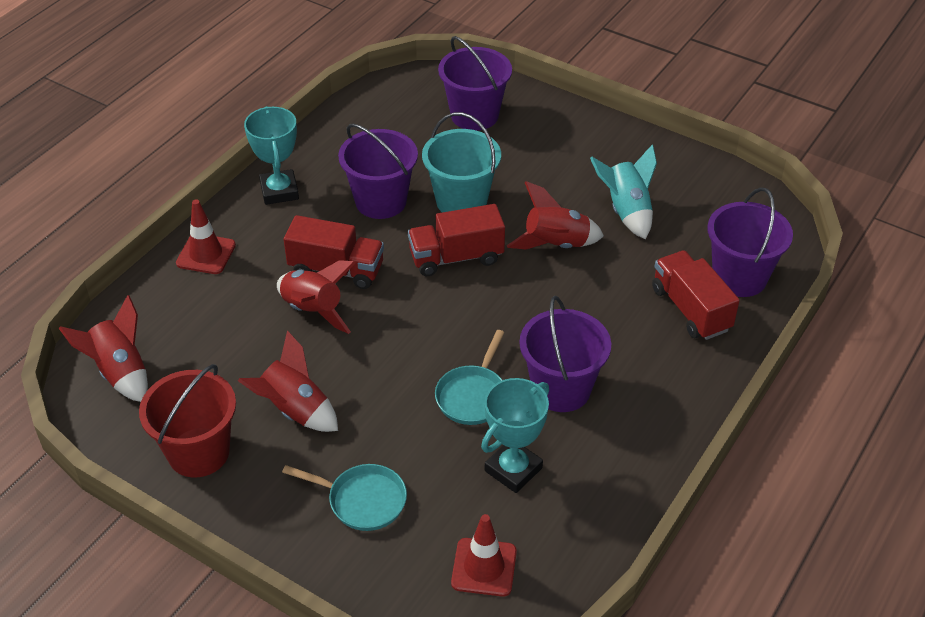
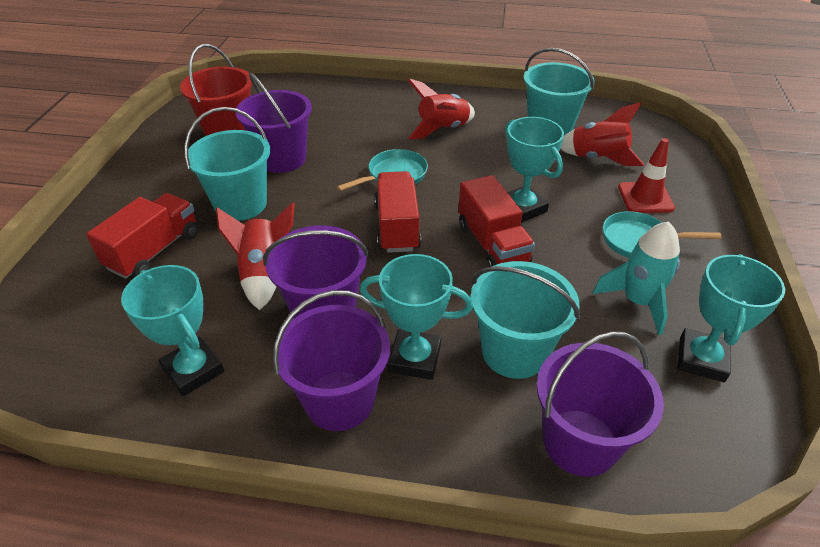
red rocket: 4 -> 3
red traffic cone: 2 -> 1
turquoise bucket: 1 -> 3
turquoise trophy: 2 -> 4

